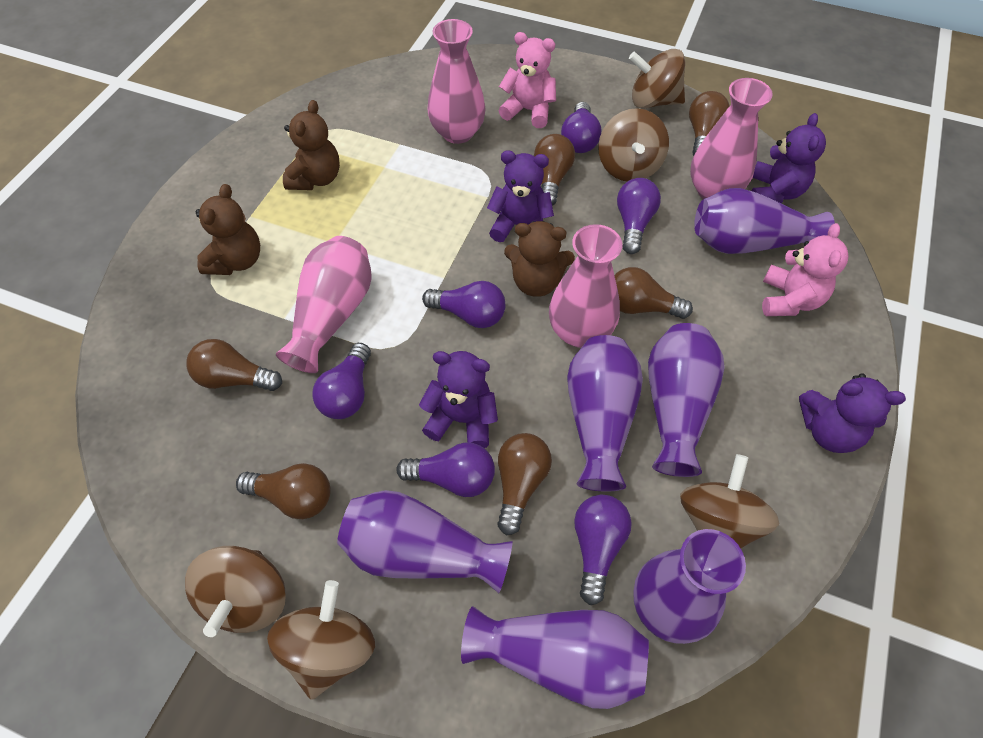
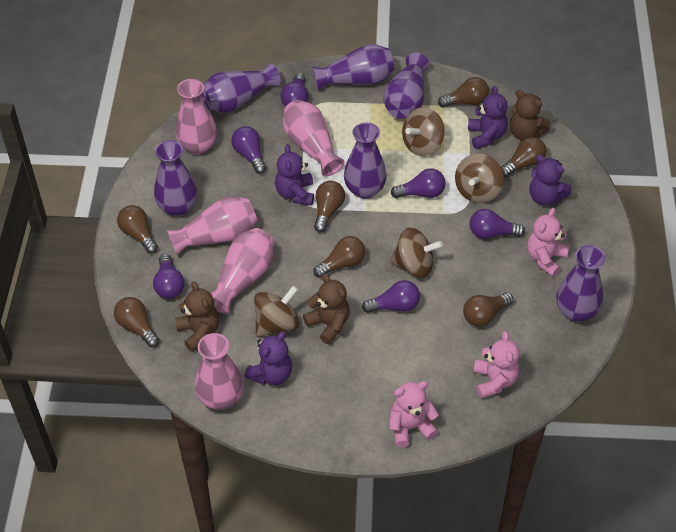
brown light bulb: 6 -> 7
brown spinning top: 5 -> 4
pink teddy bear: 2 -> 3
pink vase: 4 -> 5

